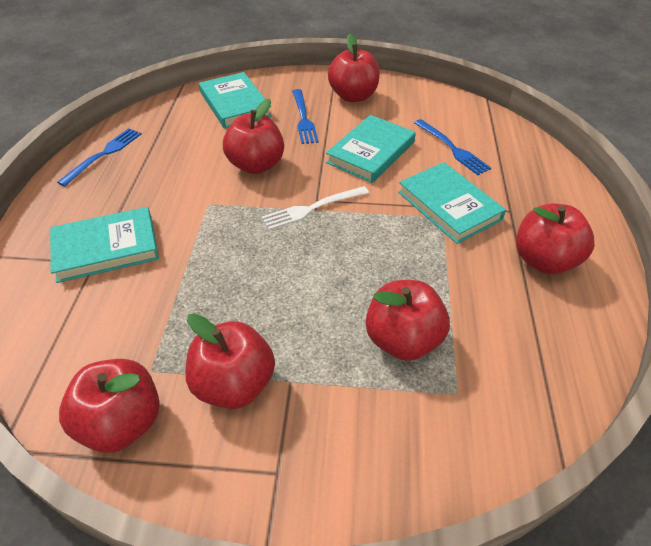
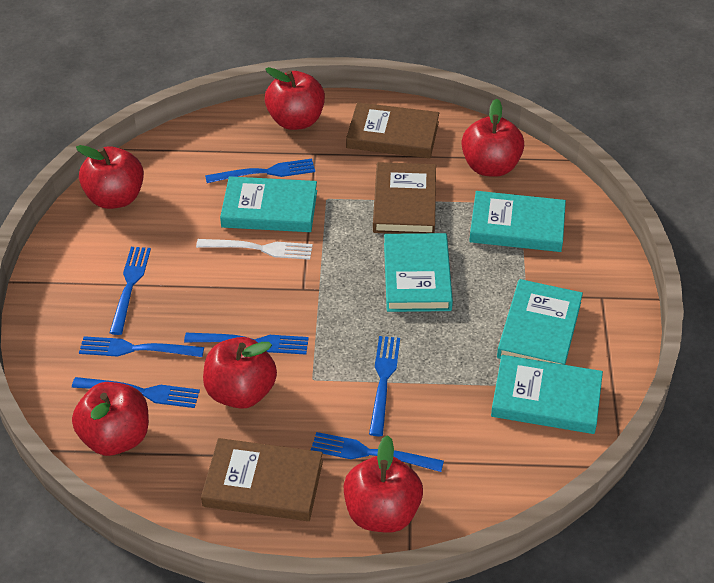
blue fork: 3 -> 7
brown book: 0 -> 3
turquoise book: 4 -> 5

